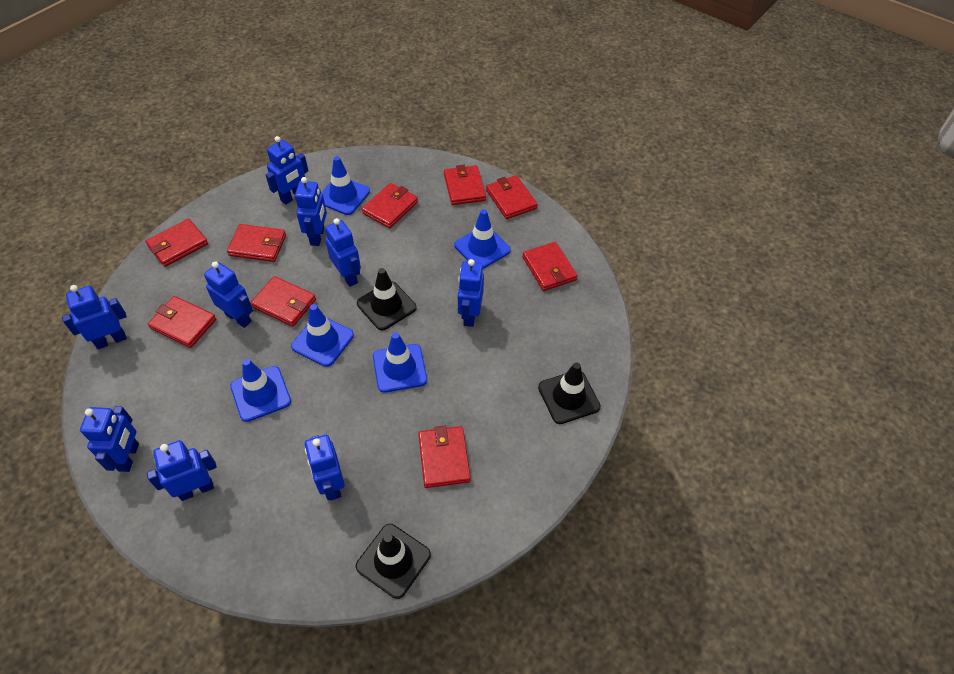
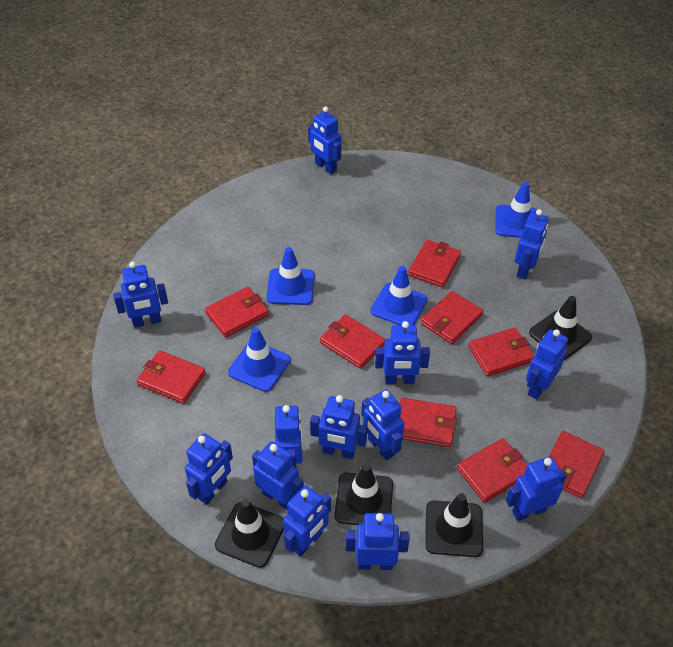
black traffic cone: 3 -> 4
blue robot: 9 -> 13
blue traffic cone: 5 -> 4

